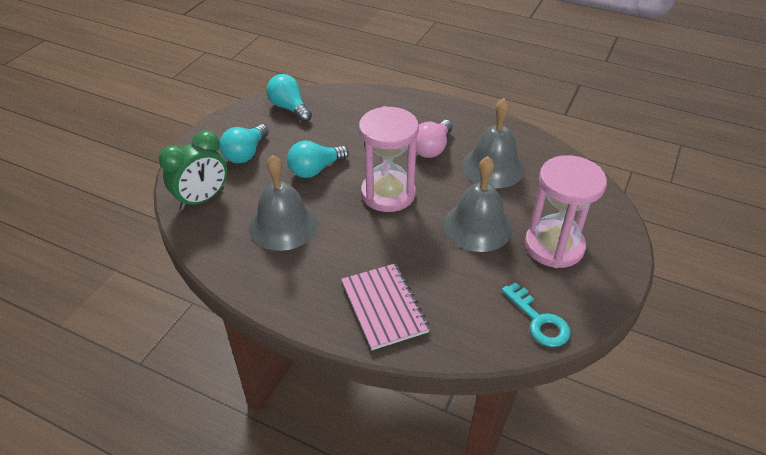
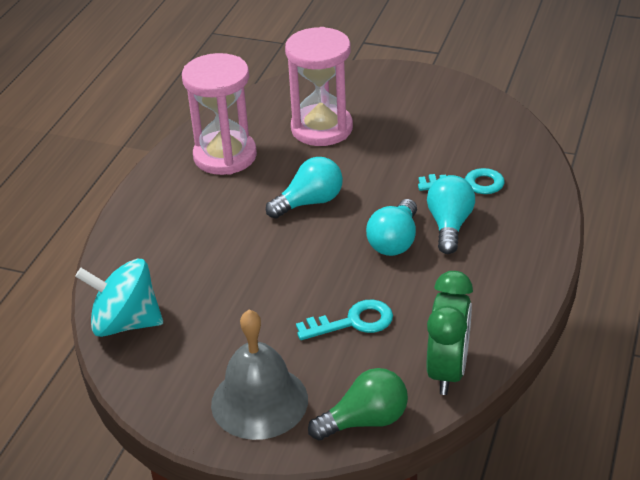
green light bulb: 0 -> 1
grey bell: 3 -> 1
pink light bulb: 1 -> 0
pink notebook: 1 -> 0
turquoise key: 1 -> 2
turquoise spinning top: 0 -> 1

